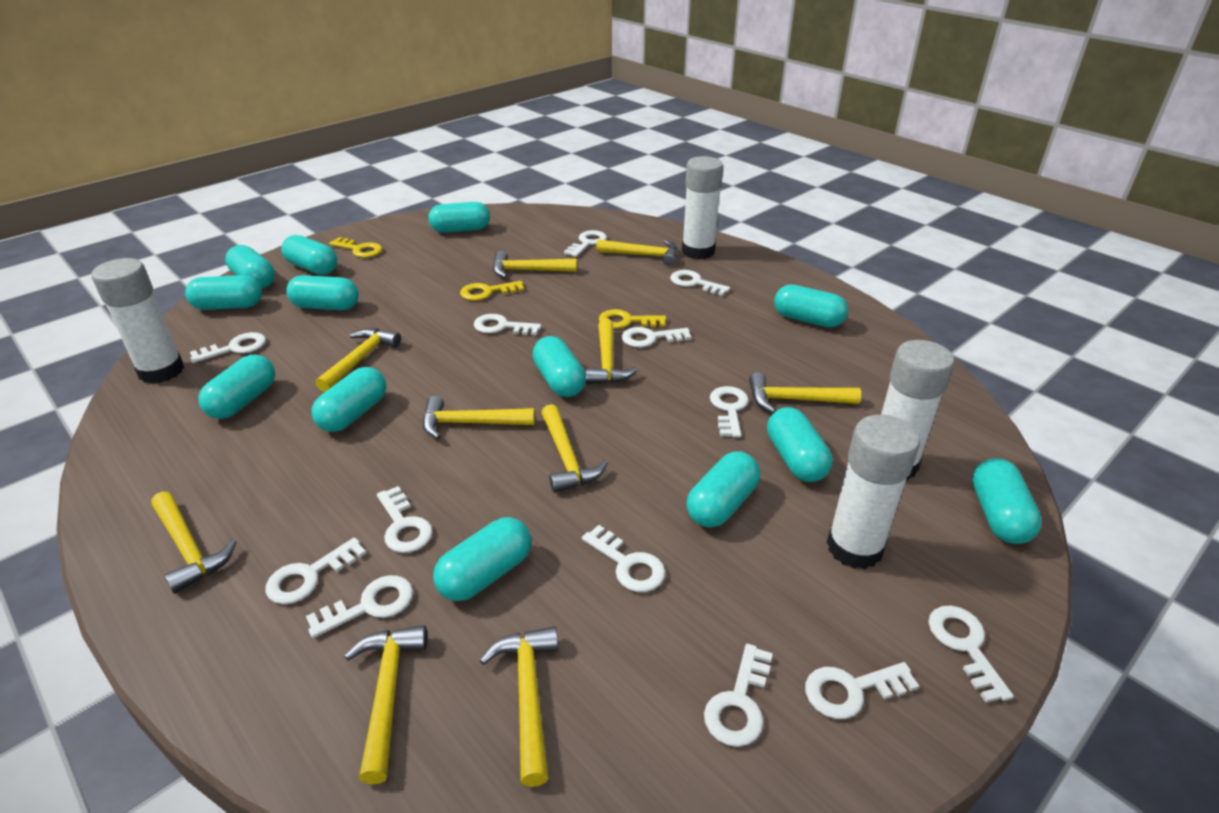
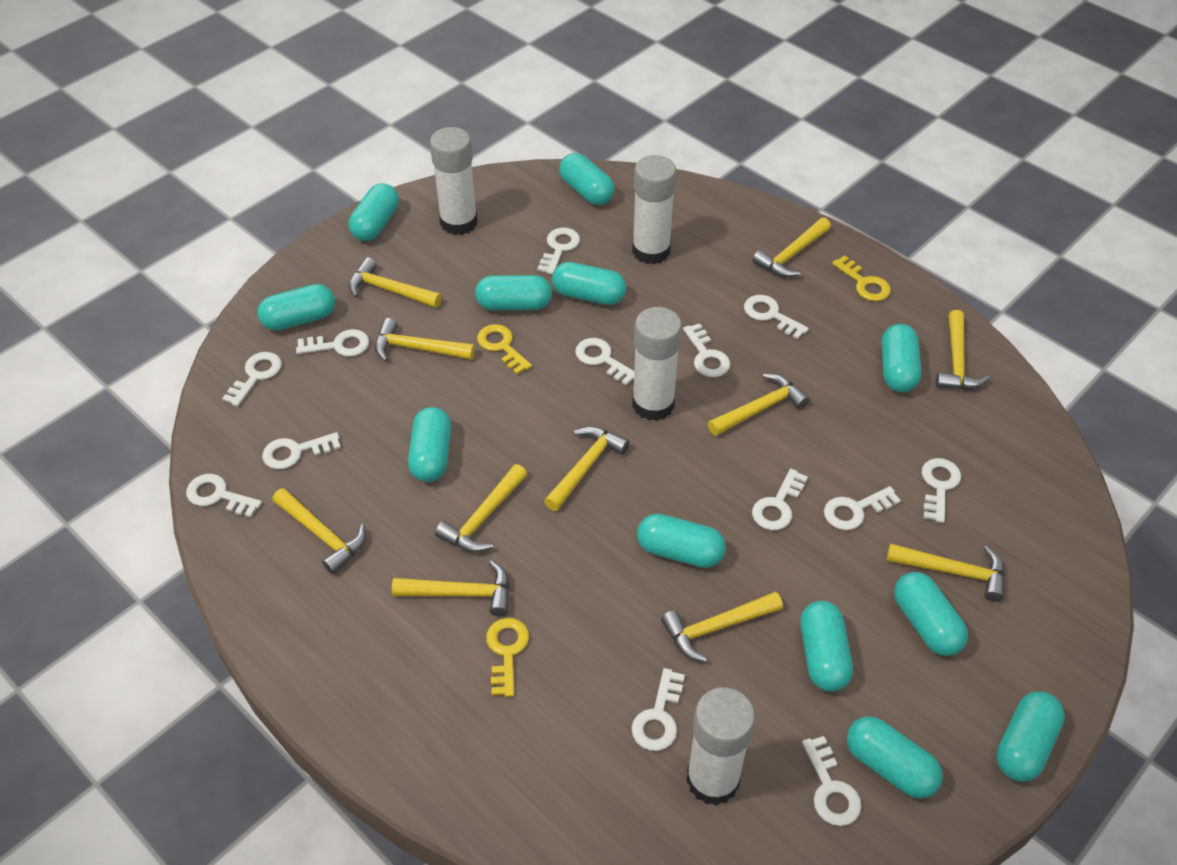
turquoise capsule: 13 -> 12
yellow hammer: 10 -> 11

